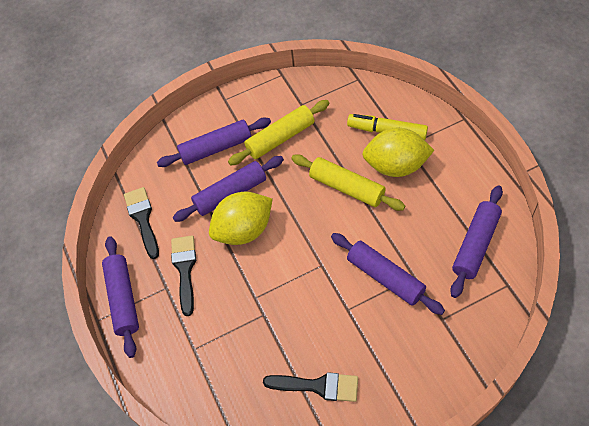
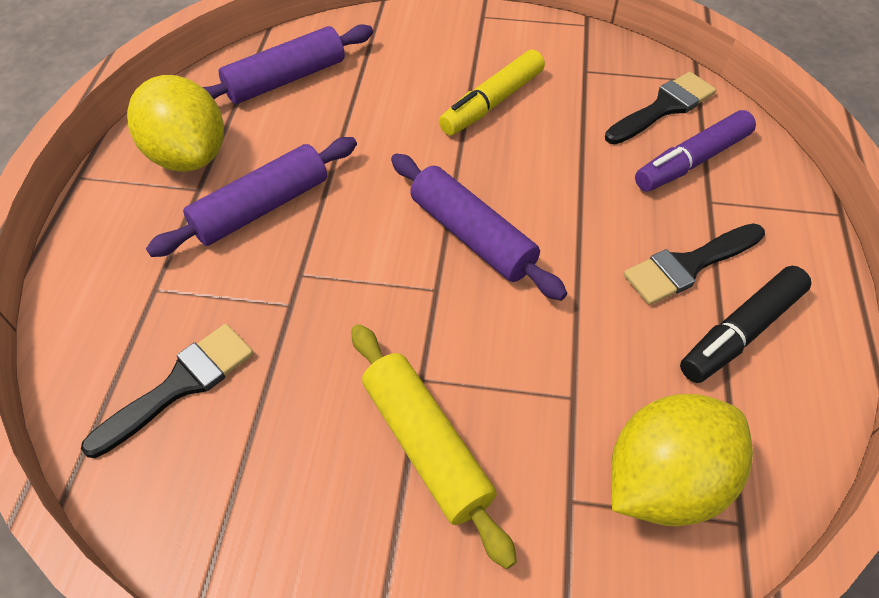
black marker: 0 -> 1
purple marker: 0 -> 1
purple rolling pin: 5 -> 3
yellow rolling pin: 2 -> 1

